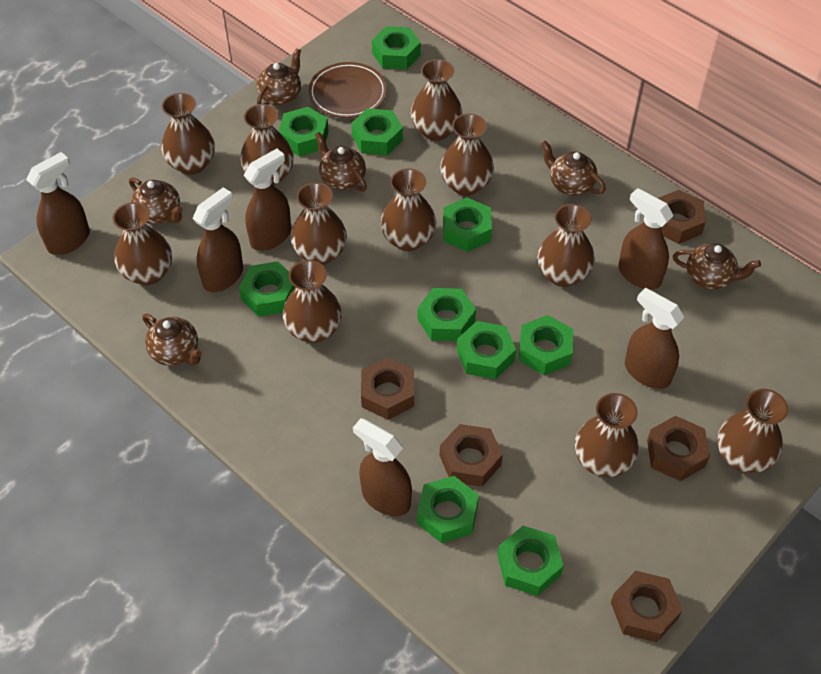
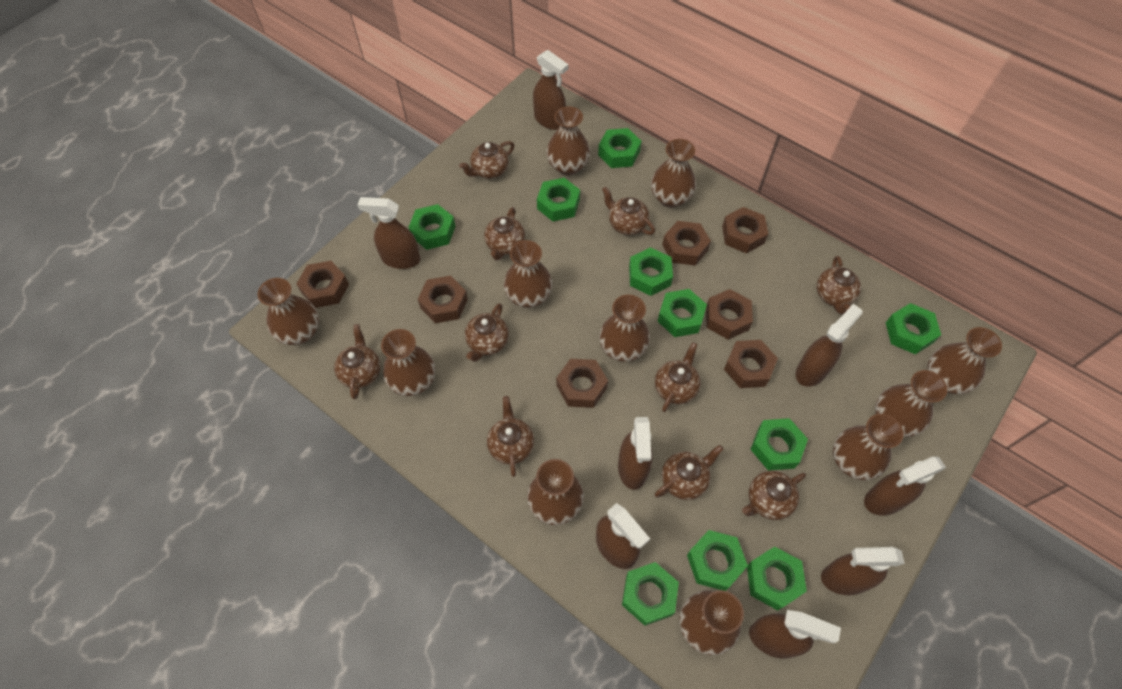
brown nut: 5 -> 7
brown plate: 1 -> 0
brown spray bottle: 6 -> 8
brown teapot: 6 -> 10

